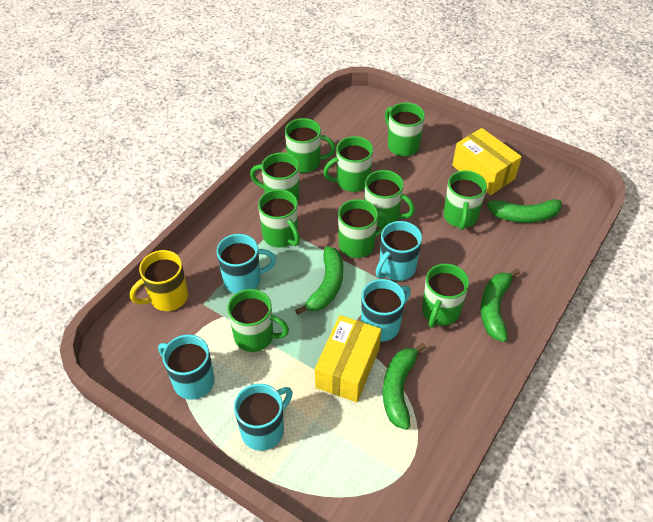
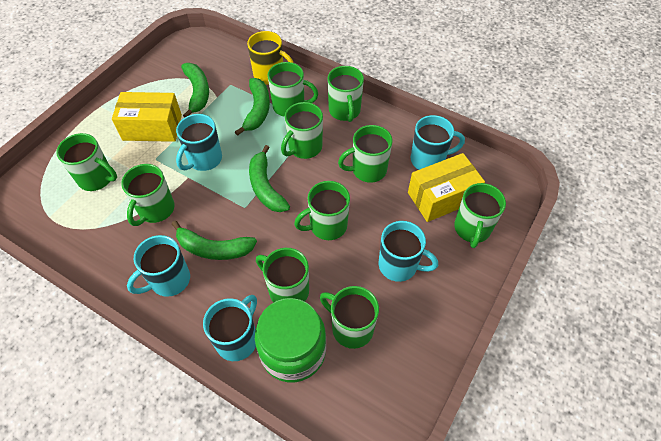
green jar: 0 -> 1

